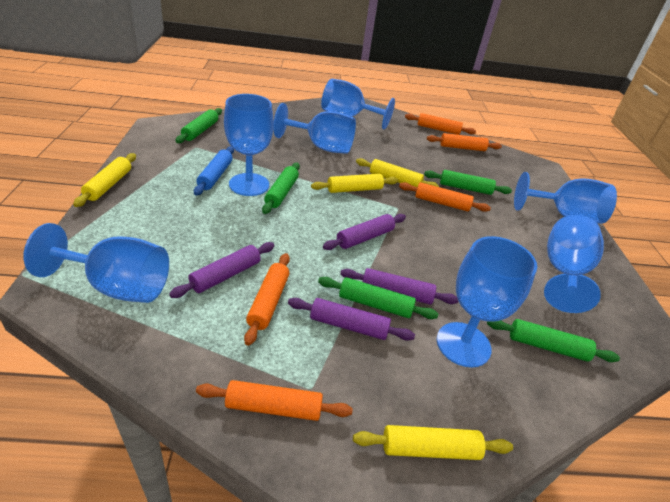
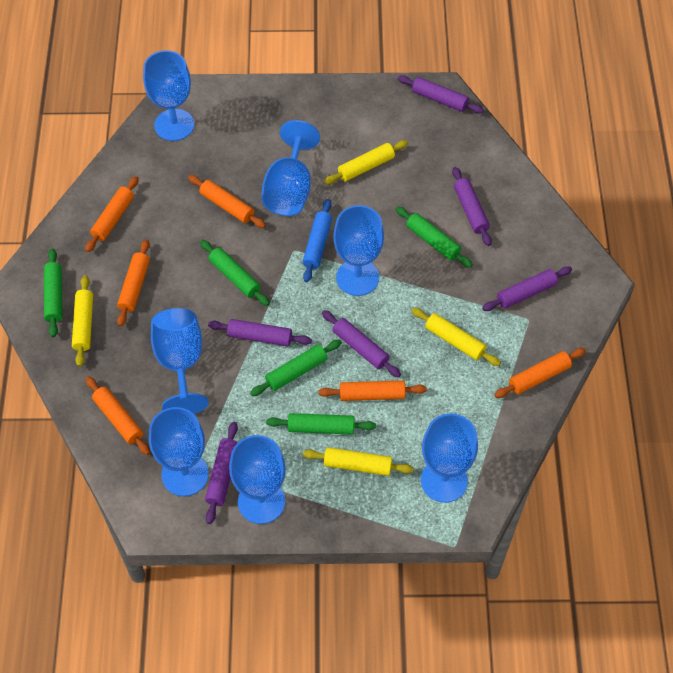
orange rolling pin: 5 -> 6
purple rolling pin: 4 -> 6

